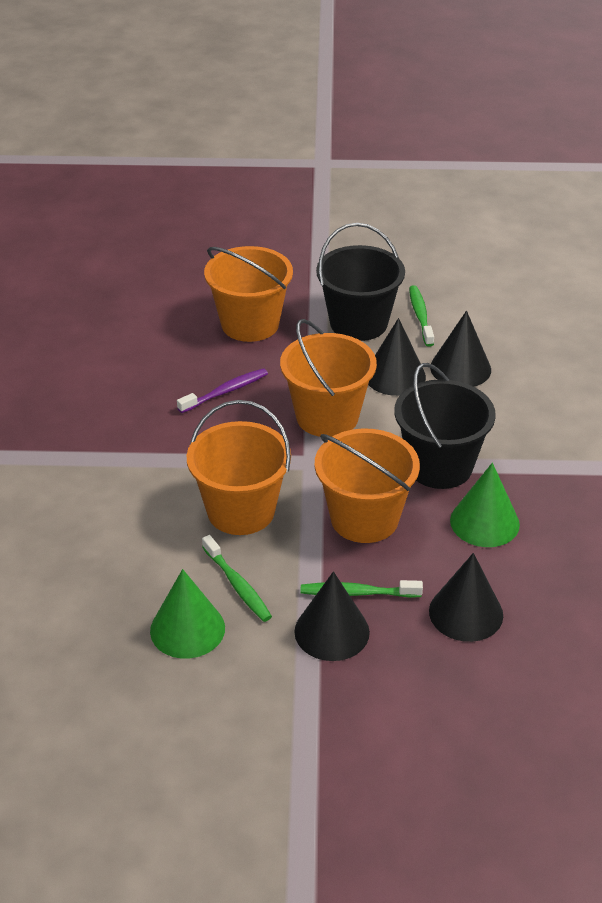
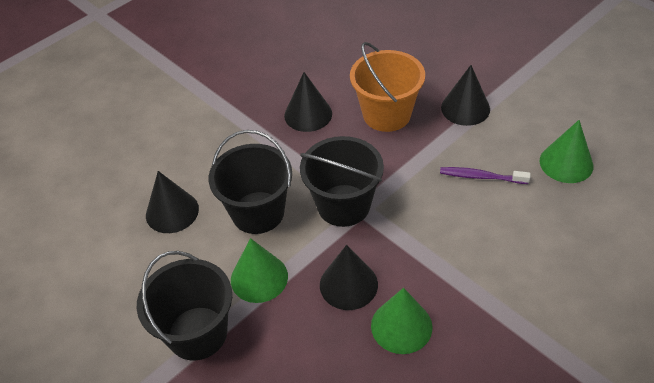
black bucket: 2 -> 3
green cone: 2 -> 3
green toothbrush: 3 -> 0
orange bucket: 4 -> 1

